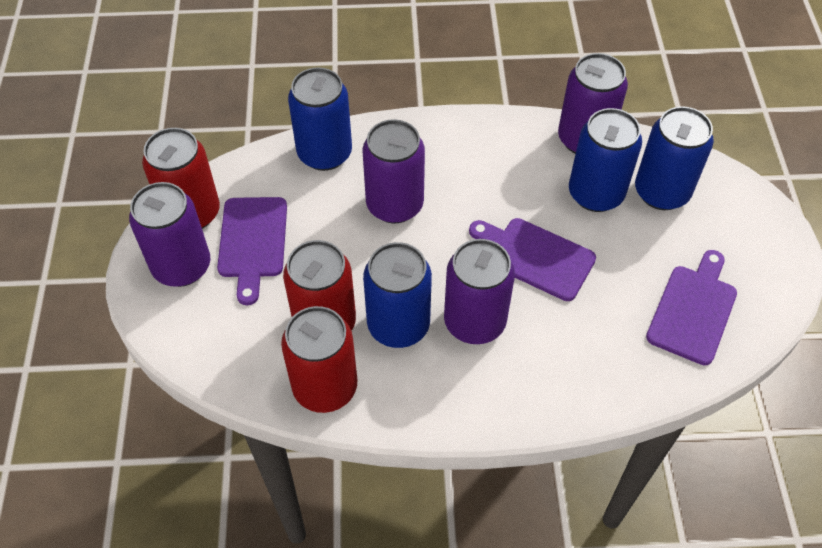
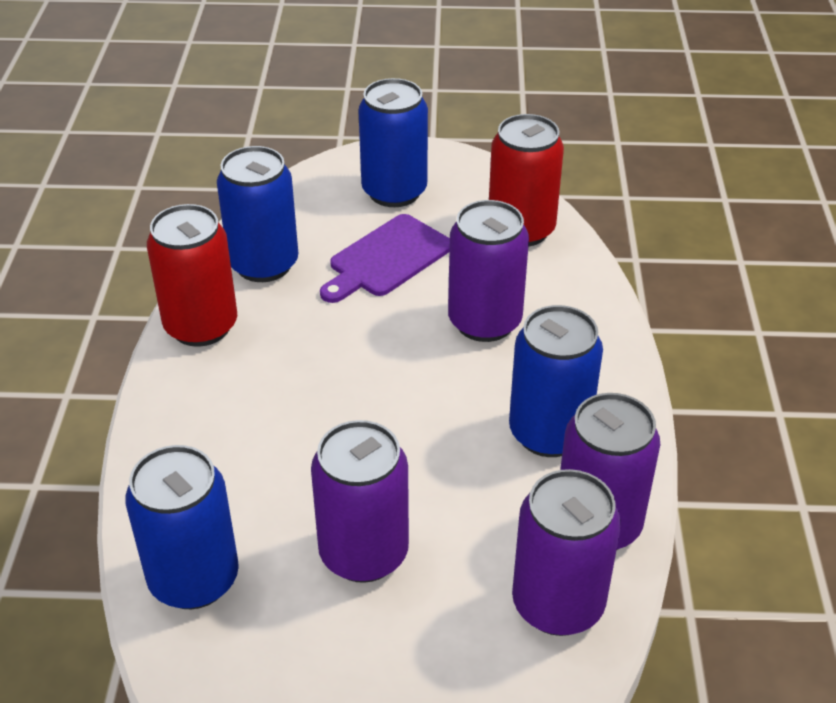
purple cutting board: 3 -> 1
red can: 3 -> 2

